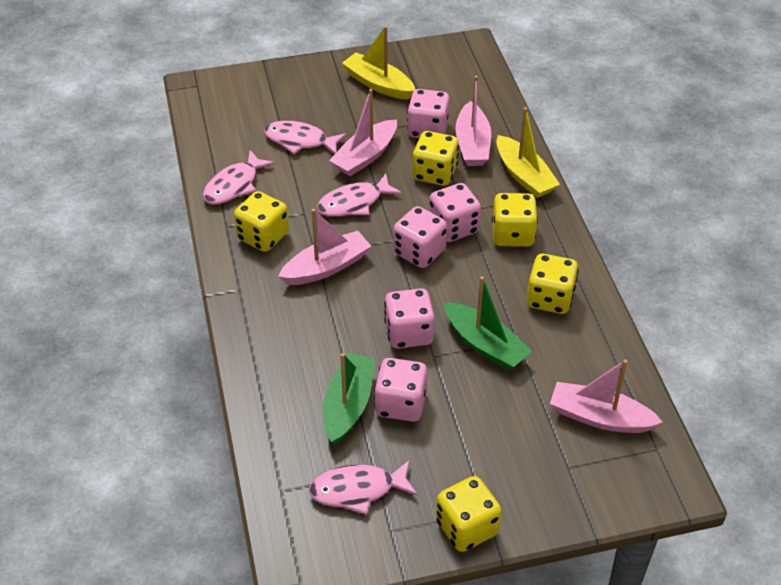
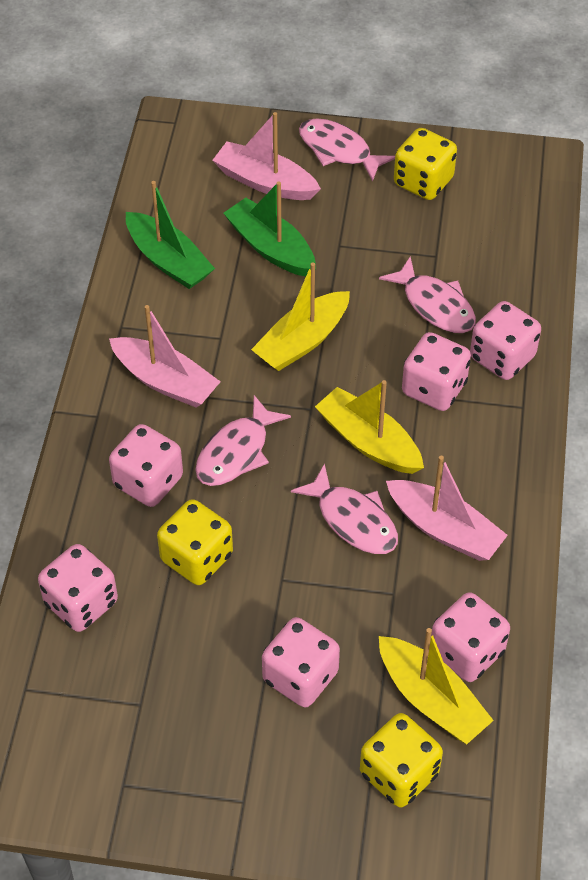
pink boat: 4 -> 3
pink dice: 5 -> 6
yellow boat: 2 -> 3
yellow dice: 5 -> 3

